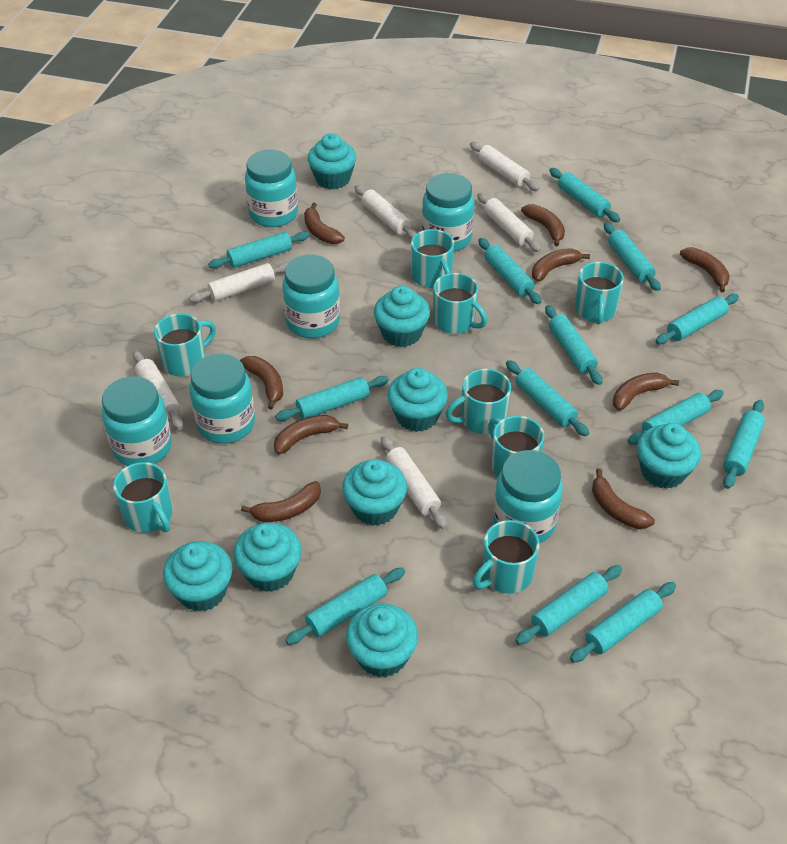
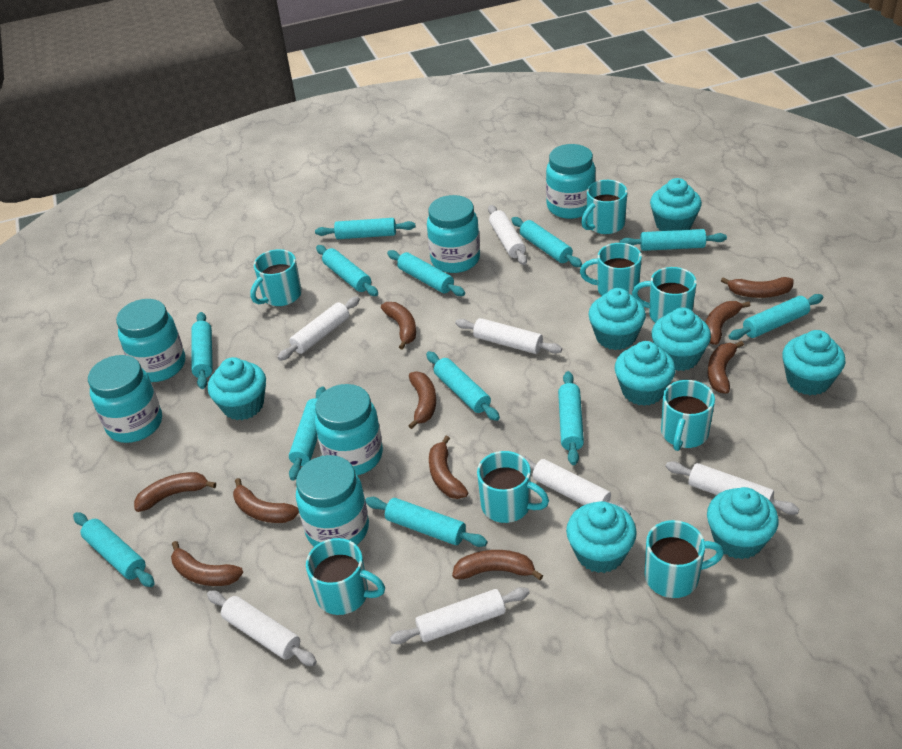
brown banana: 9 -> 10
turquoise rolling pin: 13 -> 12
white rolling pin: 6 -> 7

